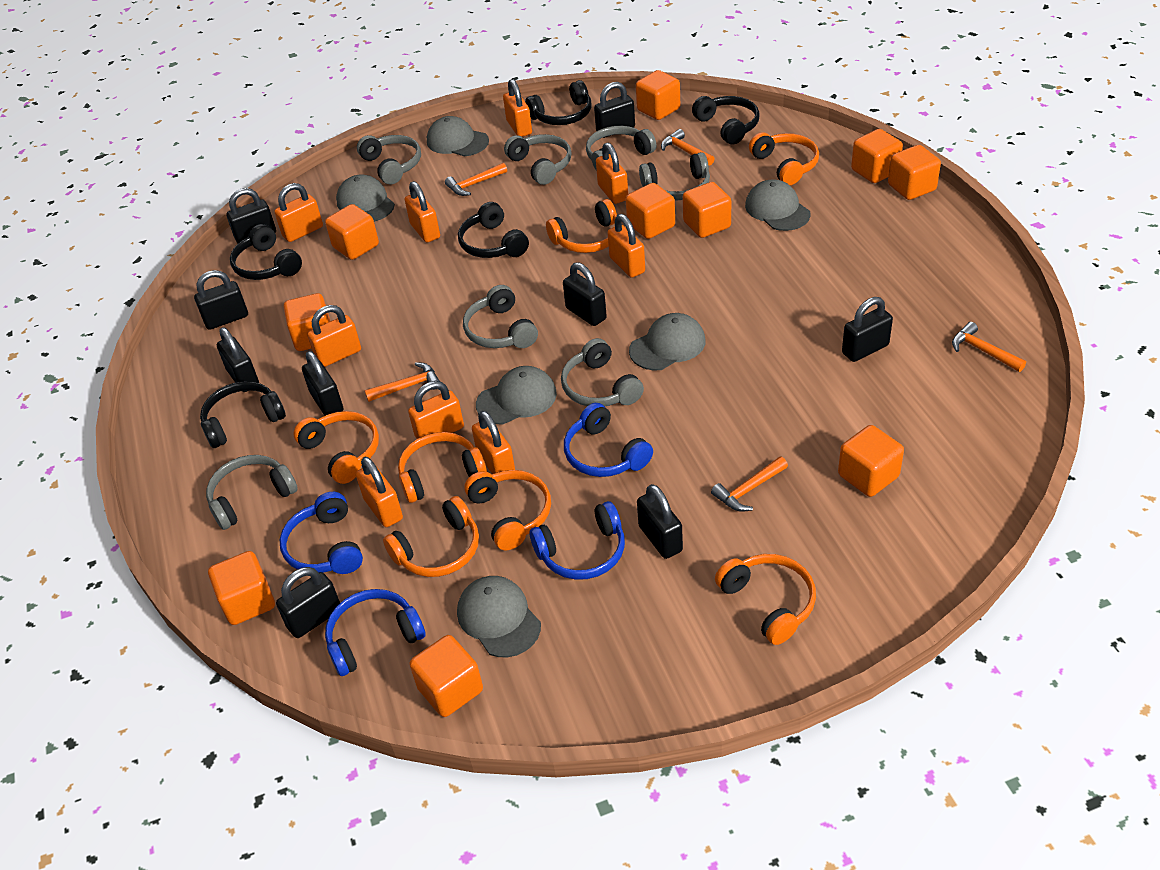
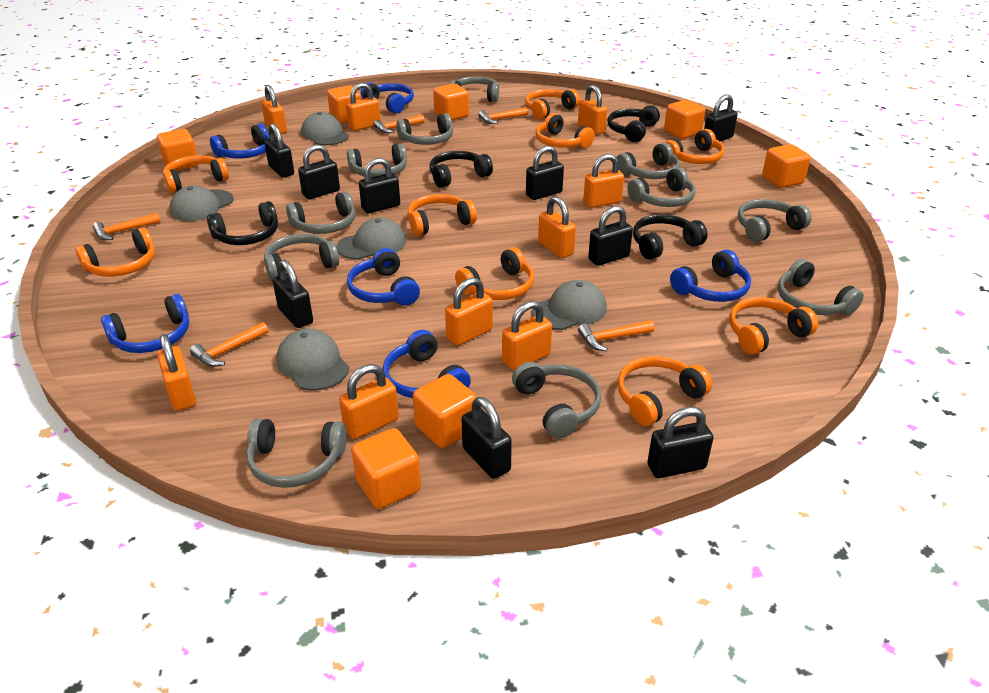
black headphones: 5 -> 4
blue headphones: 4 -> 6
grey cap: 6 -> 5
grey headphones: 7 -> 11
orange cube: 10 -> 7
orange headphones: 7 -> 9

